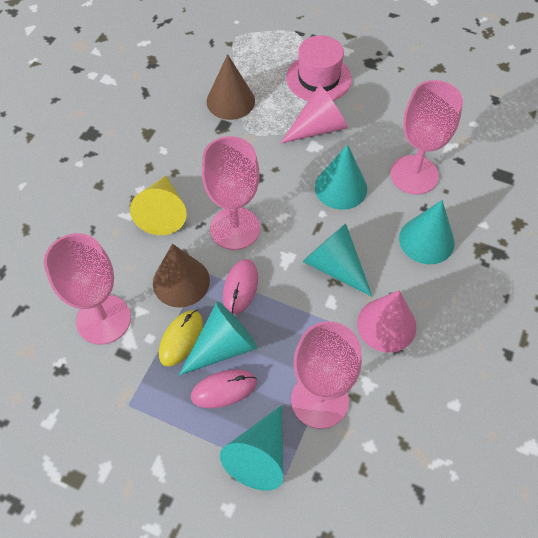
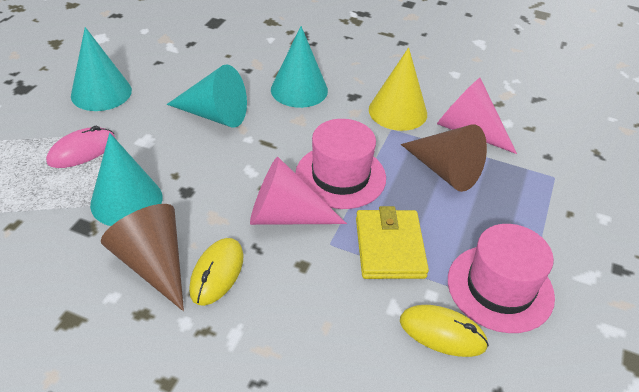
pink goblet: 4 -> 0
pink hat: 1 -> 2
pink mouse: 2 -> 1
turquoise cone: 5 -> 4
yellow mouse: 1 -> 2
yellow wallet: 0 -> 1

